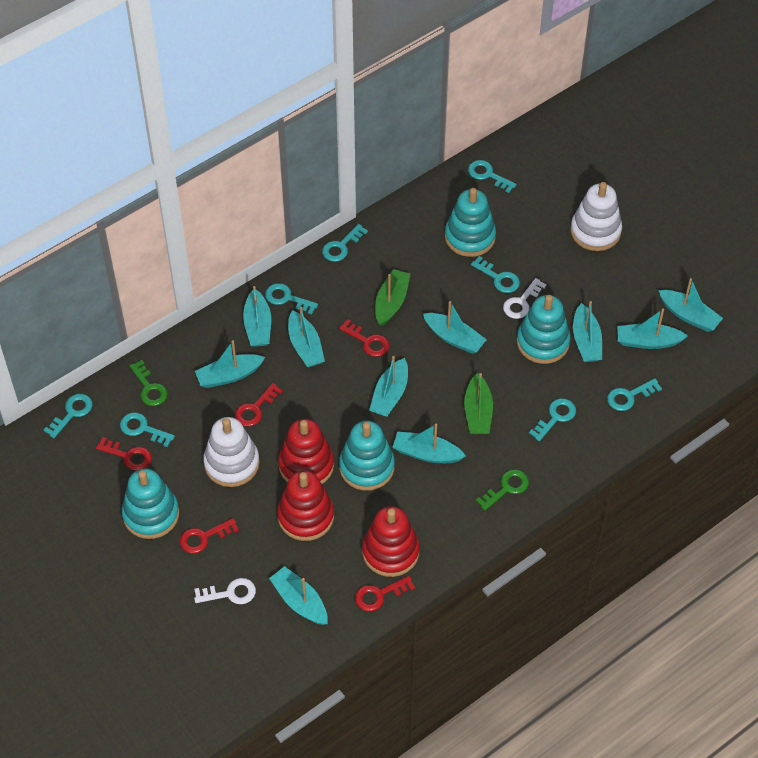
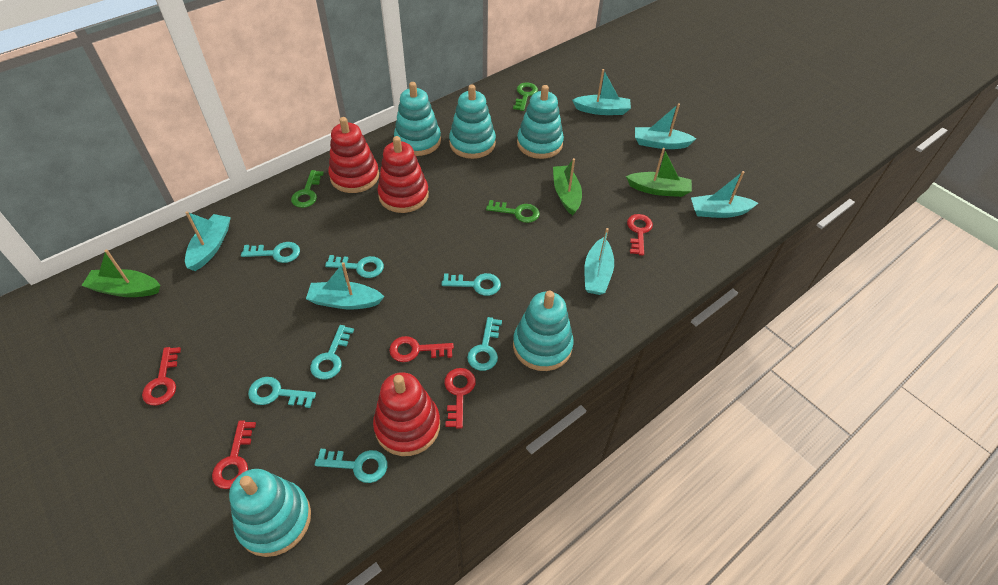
green boat: 2 -> 3
green key: 2 -> 3
turquoise boat: 10 -> 6
turquoise key: 8 -> 7
turquoise stacking toy: 4 -> 5
white key: 2 -> 0
white stacking toy: 2 -> 0

